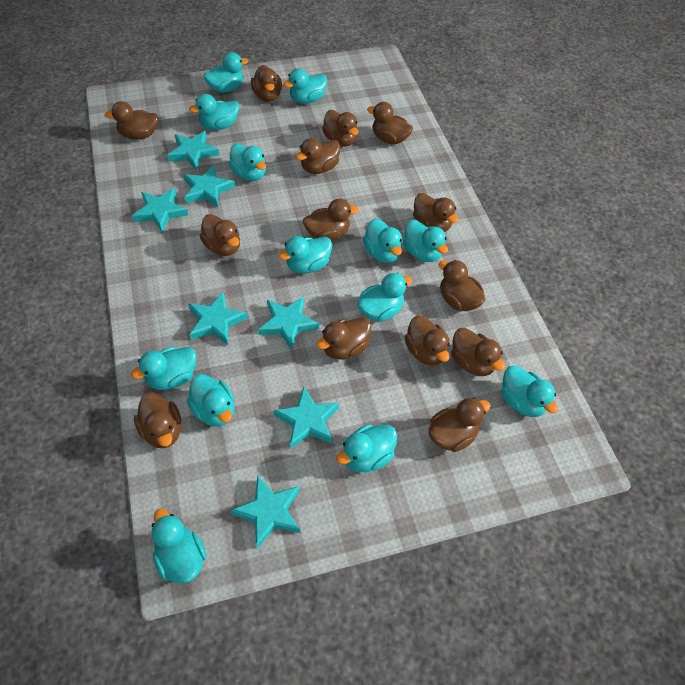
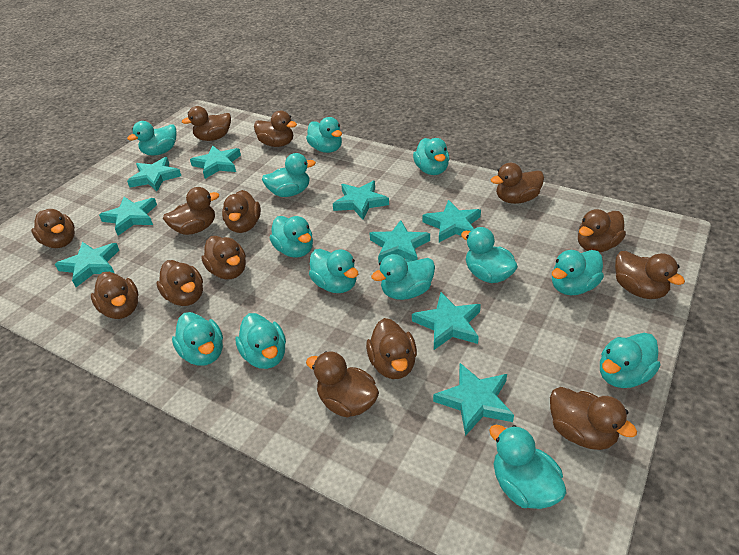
turquoise star: 7 -> 9

